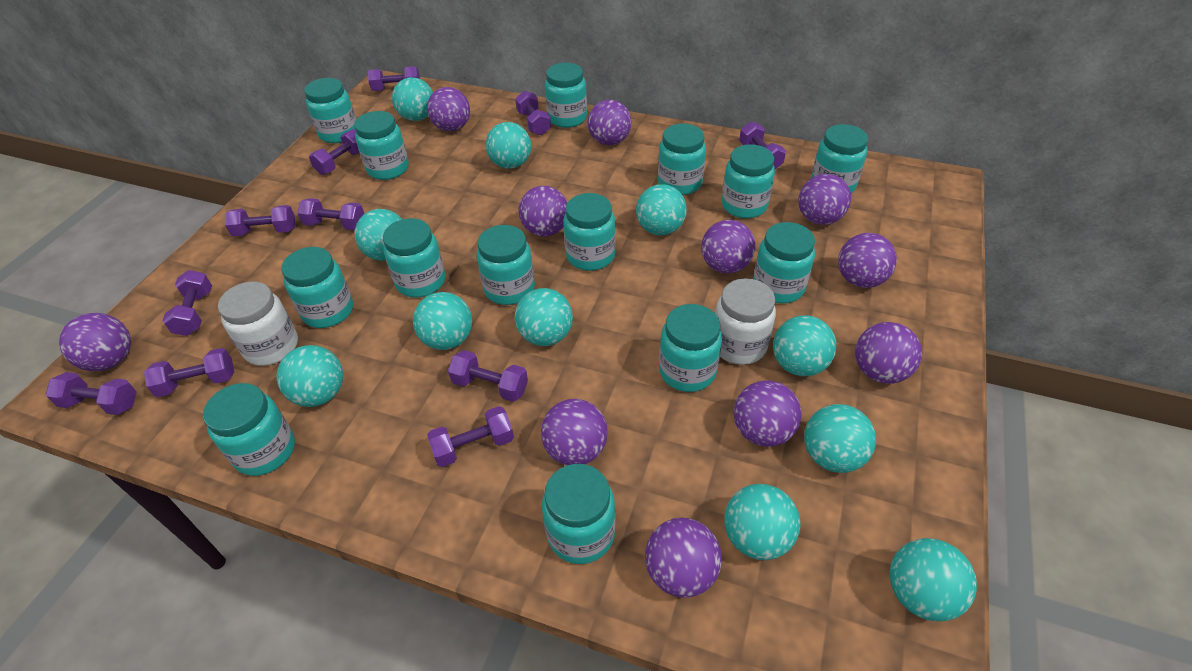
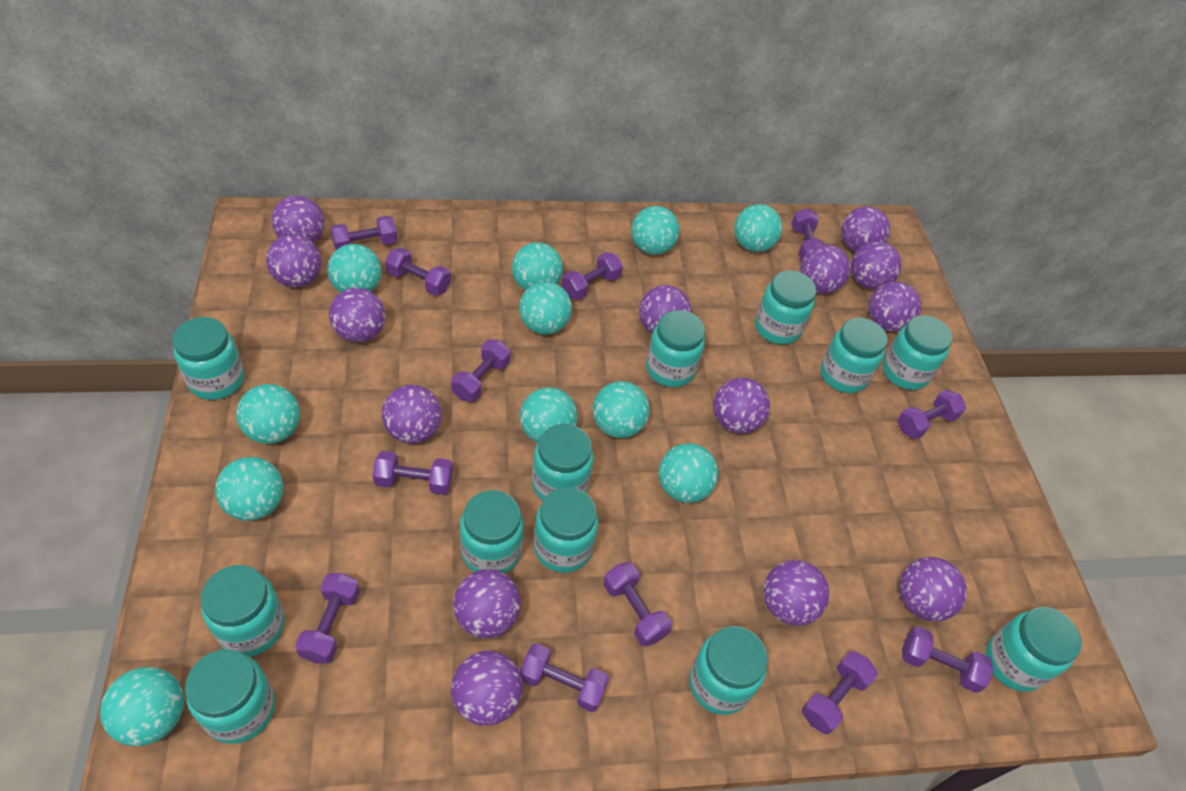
purple ball: 11 -> 14
purple dumbbell: 11 -> 12
turquoise jar: 14 -> 12
white jar: 2 -> 0

